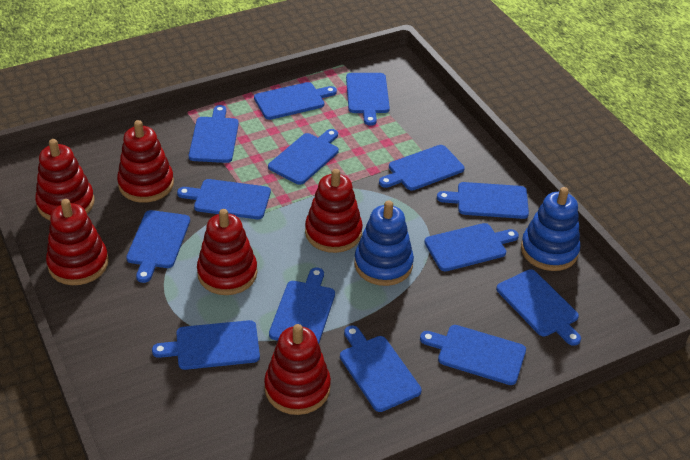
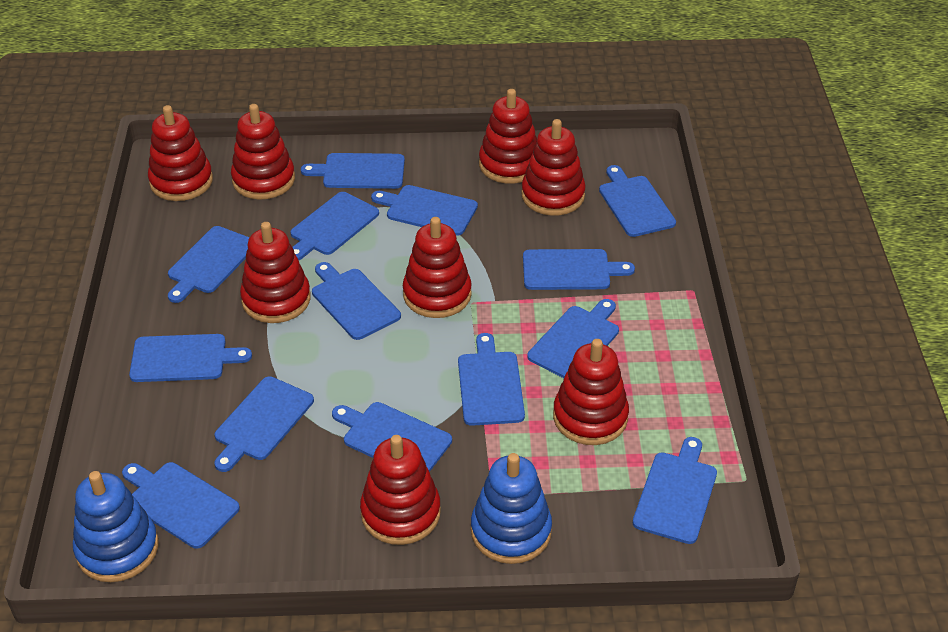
red stacking toy: 6 -> 8

